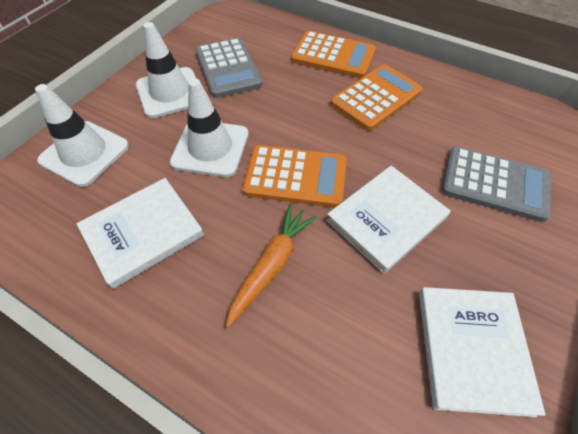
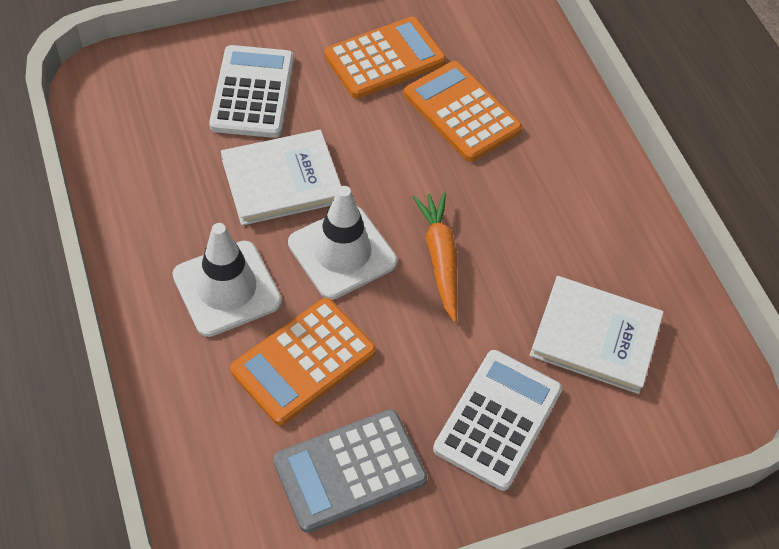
grey calculator: 2 -> 1
white book: 3 -> 2
white calculator: 0 -> 2
white traffic cone: 3 -> 2

